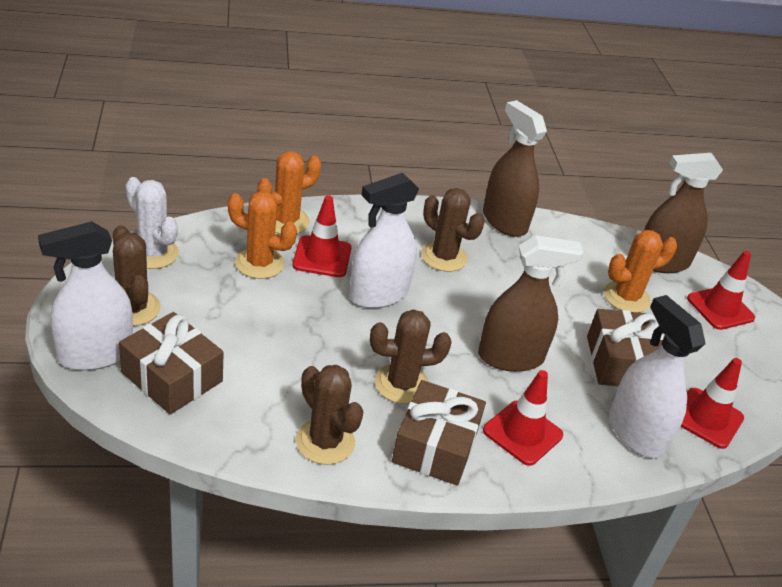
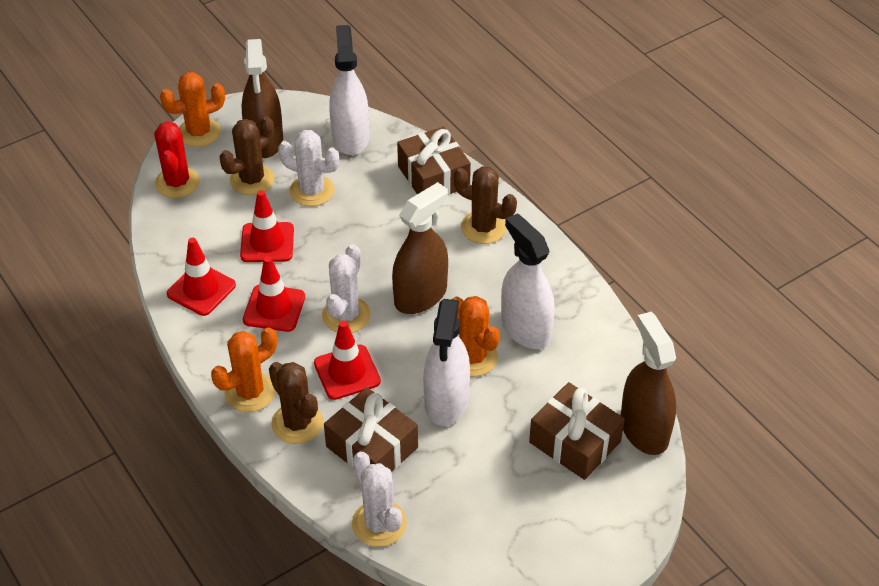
brown cactus: 4 -> 3
red cactus: 0 -> 1
white cactus: 1 -> 3

